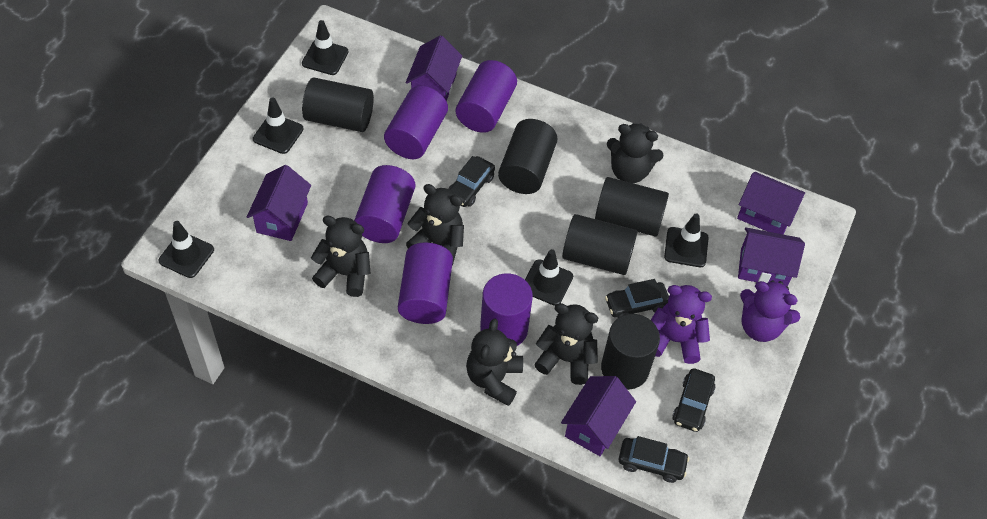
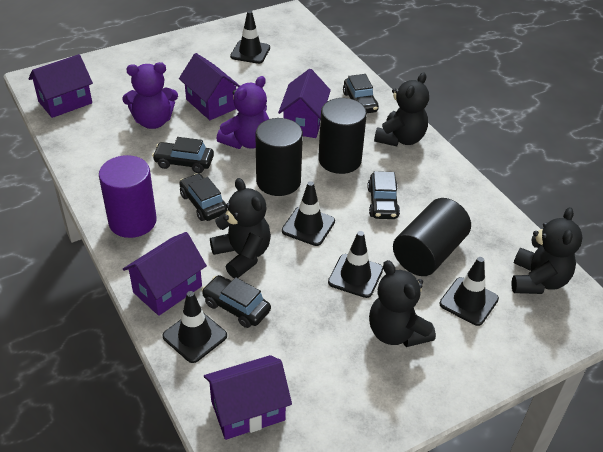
black car: 4 -> 5
black cylinder: 5 -> 3
black teddy bear: 5 -> 4
purple cylinder: 5 -> 1

